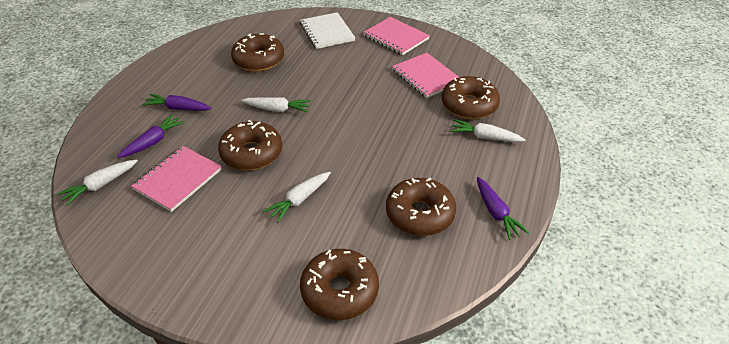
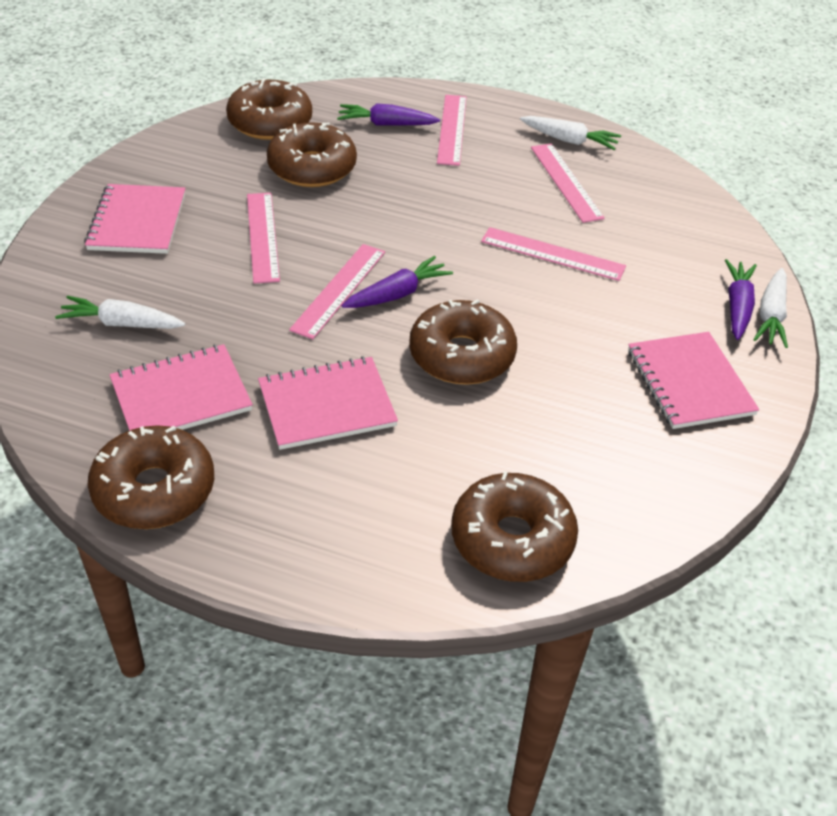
pink notebook: 3 -> 4
pink ruler: 0 -> 5
white carrot: 4 -> 3
white notebook: 1 -> 0

